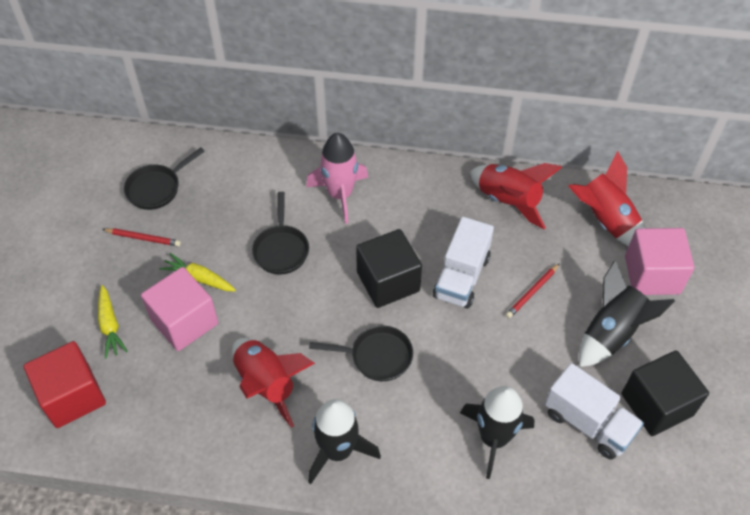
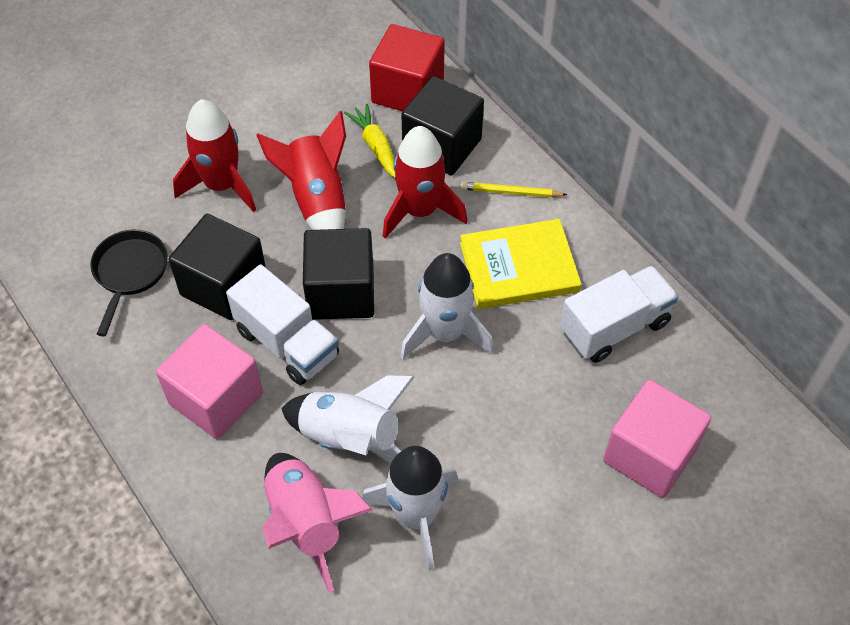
black cube: 2 -> 3
black pan: 3 -> 1
black rocket: 3 -> 0
red pencil: 2 -> 0
white rocket: 0 -> 3
yellow book: 0 -> 1
yellow carrot: 2 -> 1
yellow pencil: 0 -> 1

